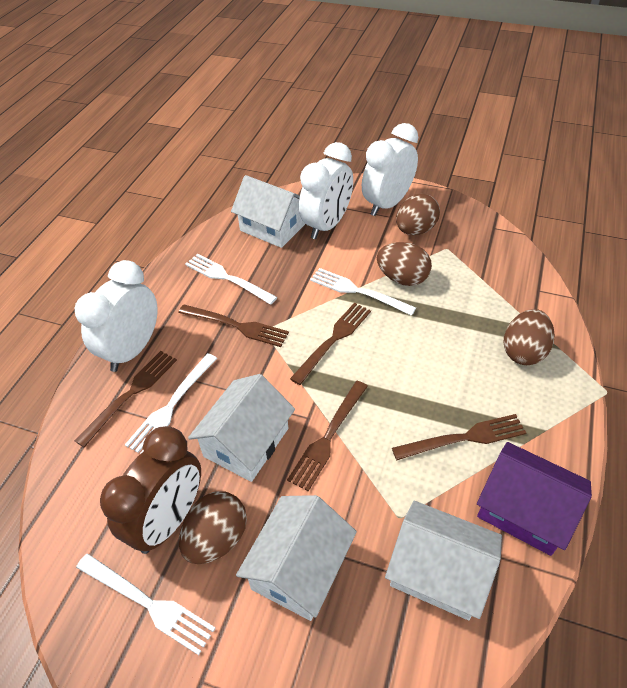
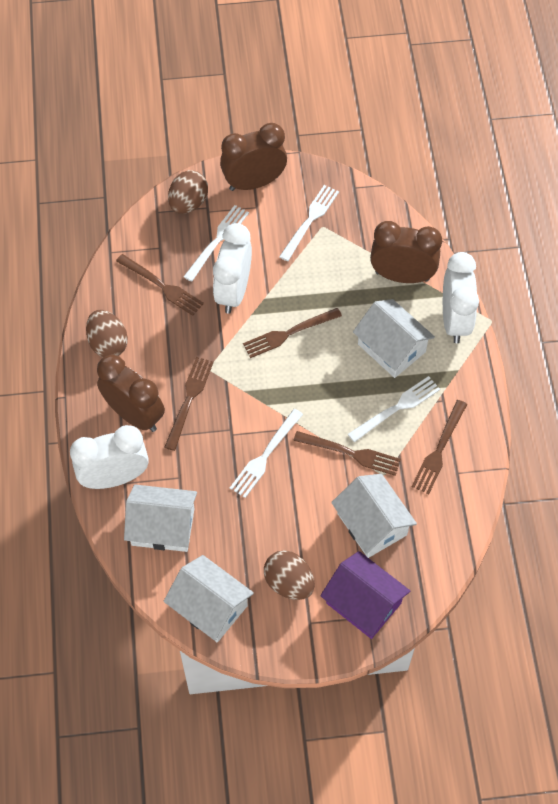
brown clock: 1 -> 3
brown egg: 4 -> 3

